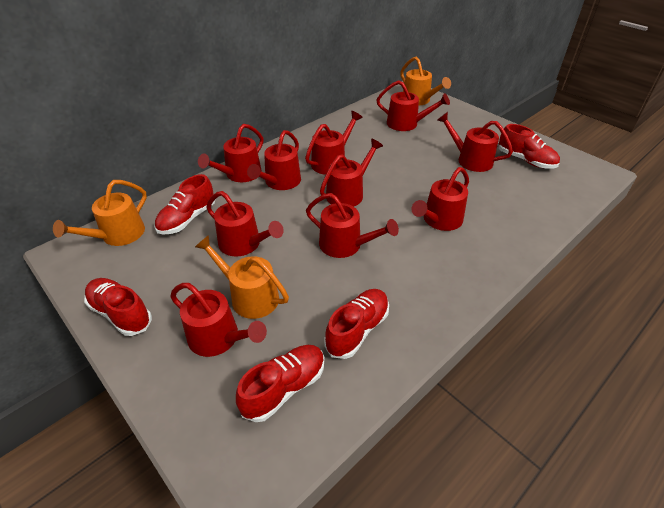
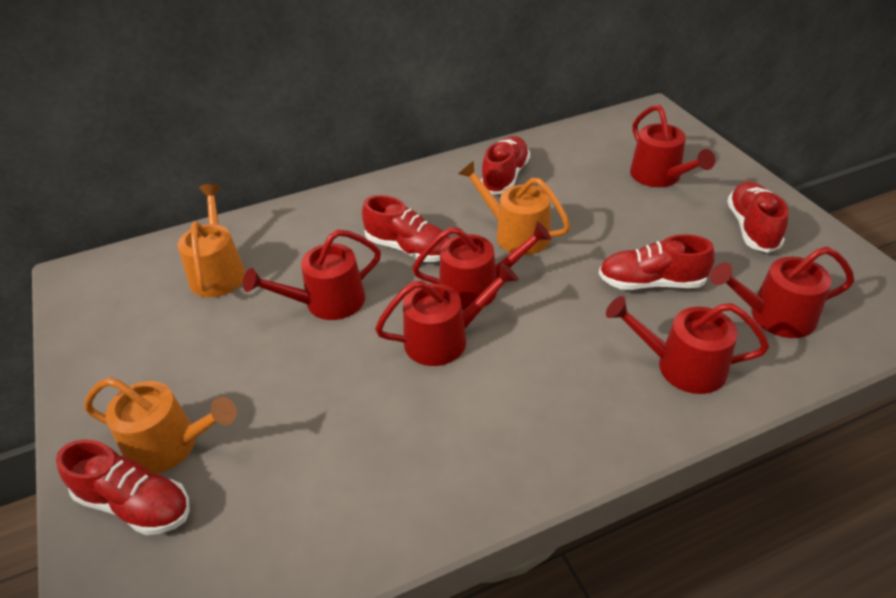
red watering can: 10 -> 6

